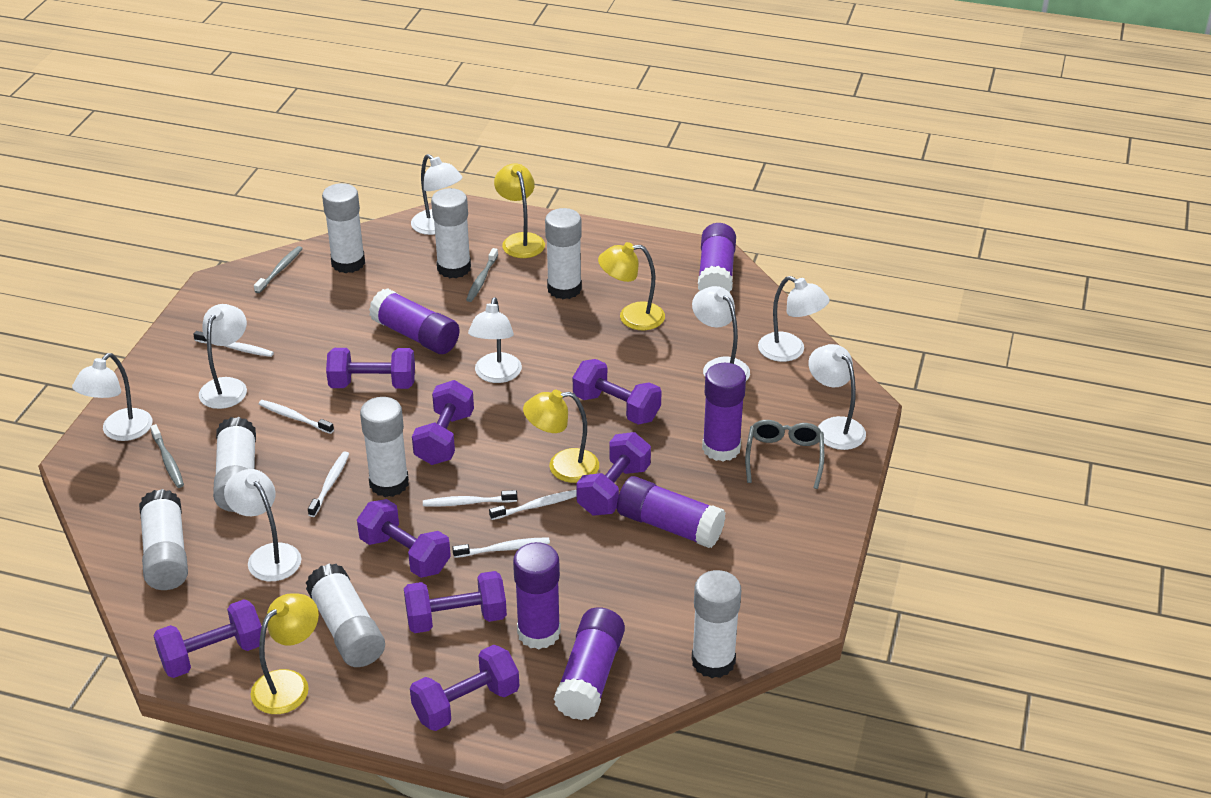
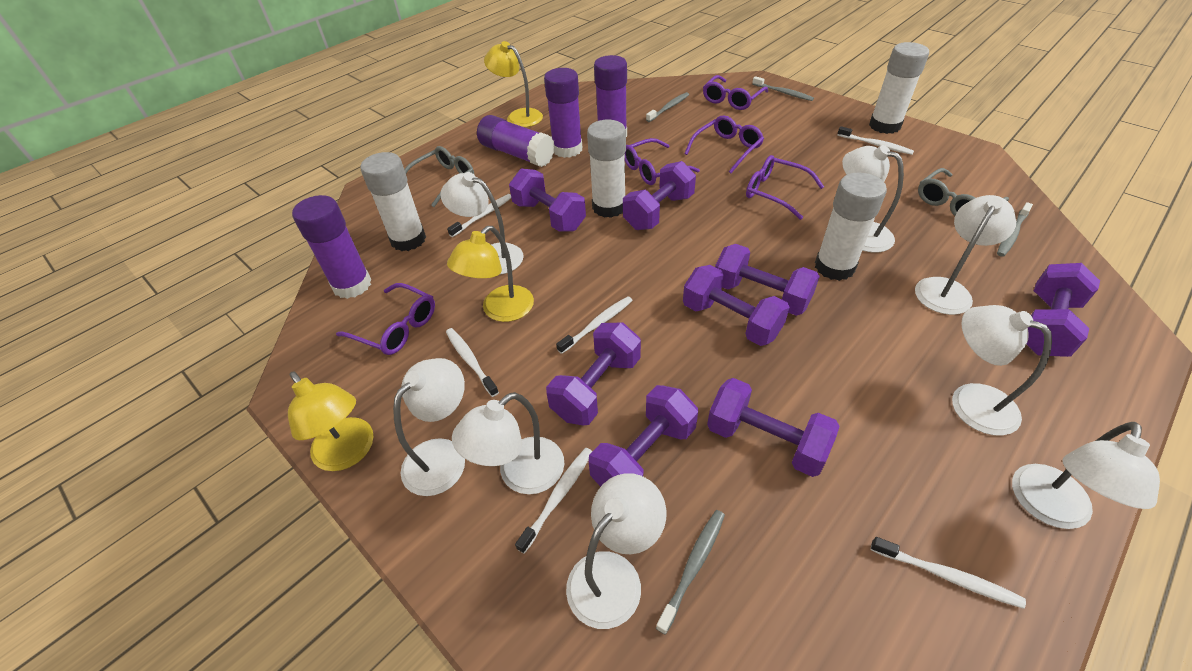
grey glasses: 1 -> 2
grey toothbrush: 3 -> 4
purple glasses: 0 -> 5
purple glue stick: 6 -> 4
white glue stick: 8 -> 4
yellow lamp: 4 -> 3

